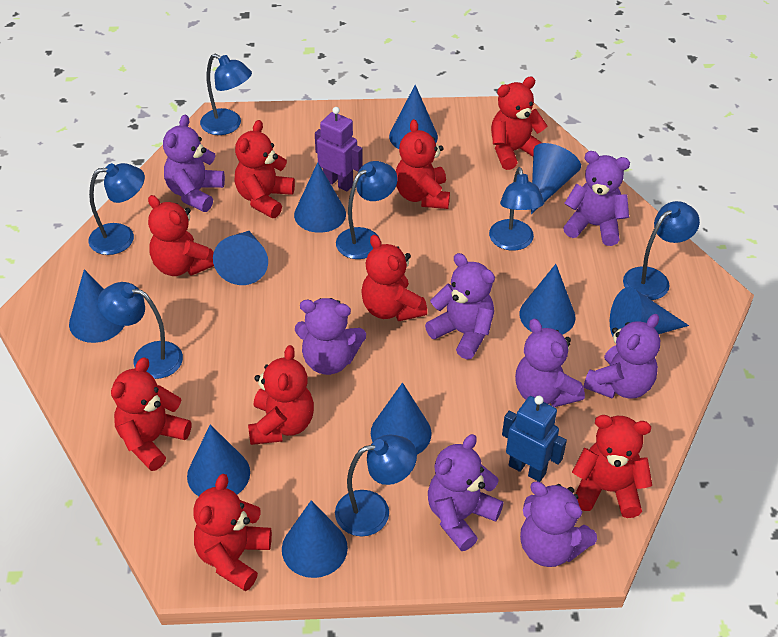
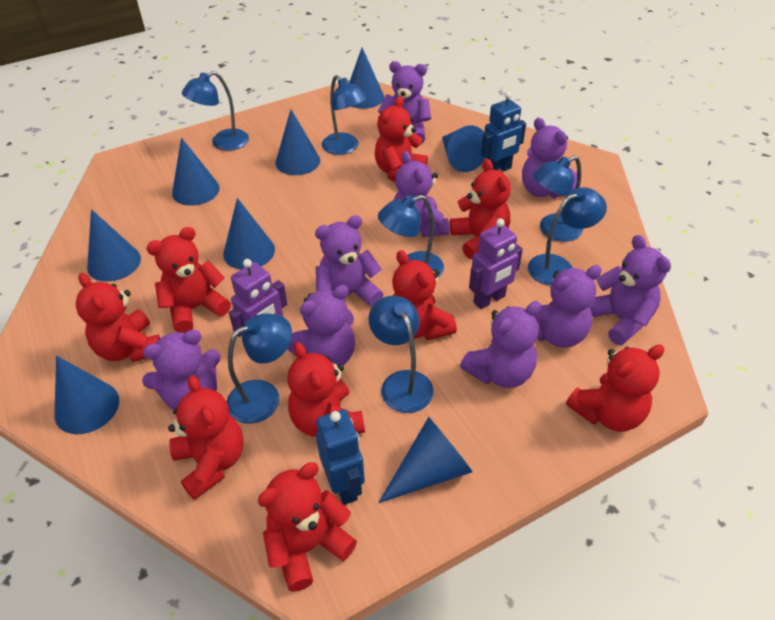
blue cone: 10 -> 8
blue robot: 1 -> 2
purple robot: 1 -> 2
purple teddy bear: 8 -> 9

